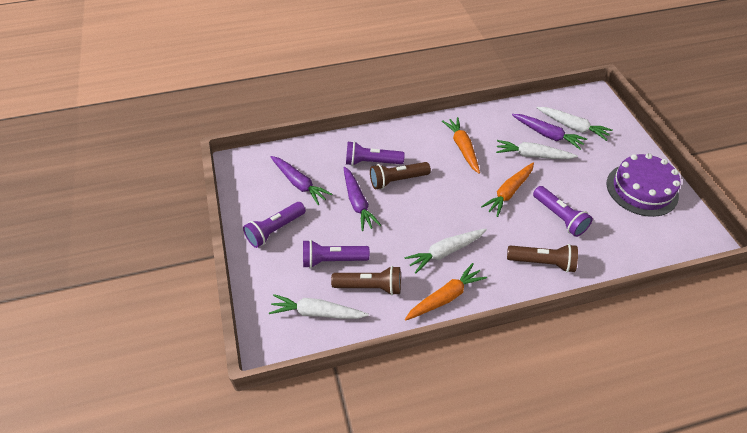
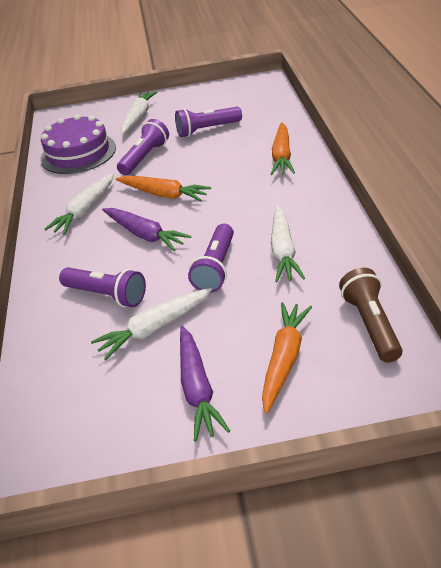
brown flashlight: 3 -> 1
purple carrot: 3 -> 2

